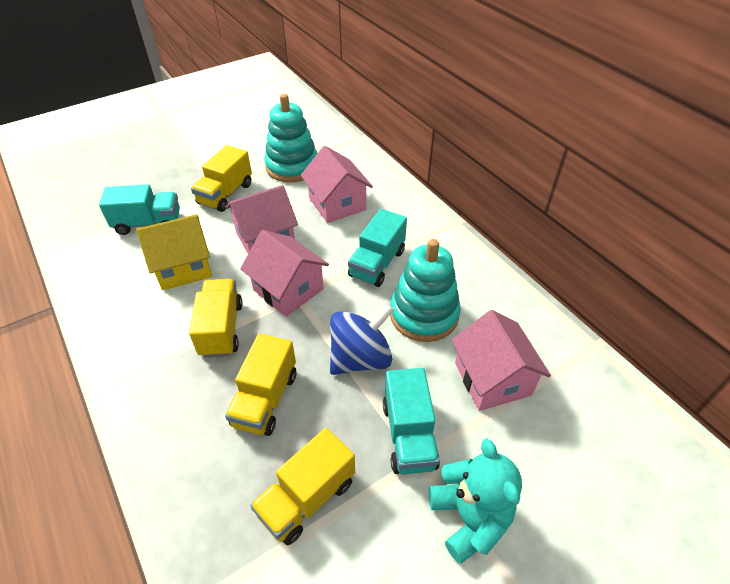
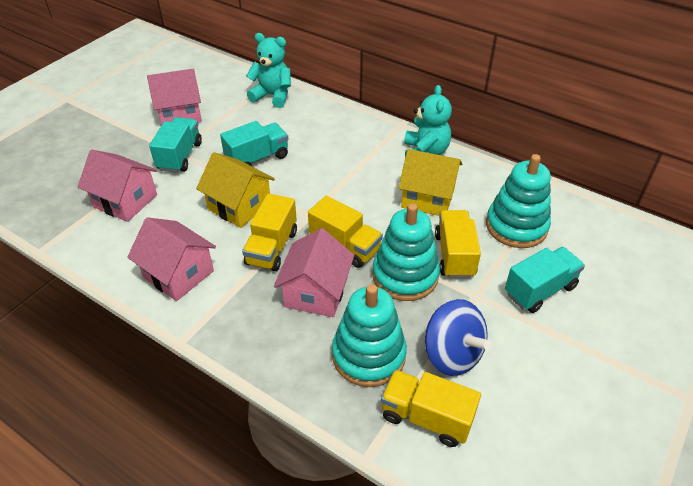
turquoise stacking toy: 2 -> 3
turquoise teddy bear: 1 -> 2
yellow house: 1 -> 2

